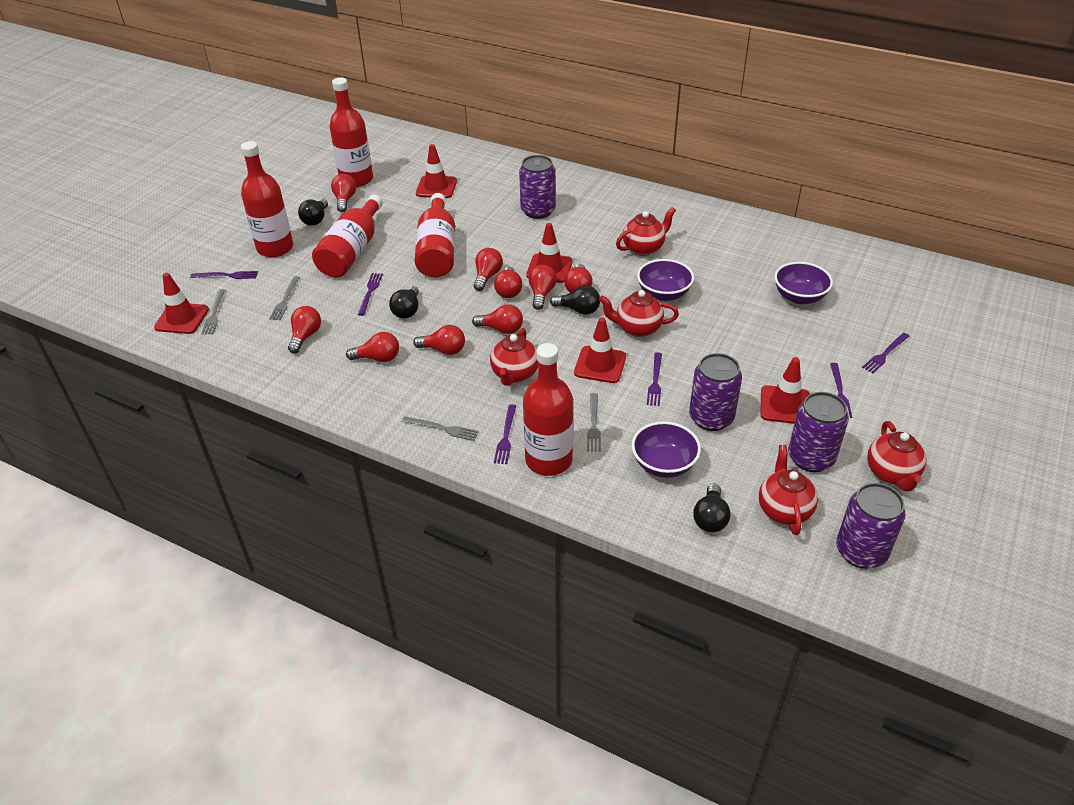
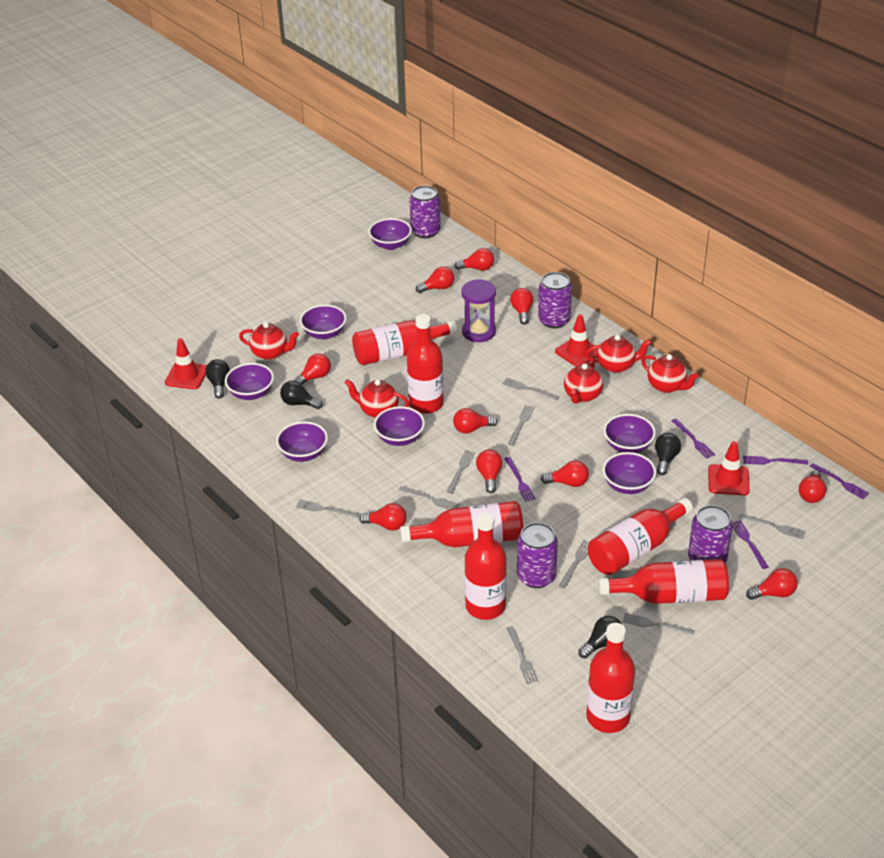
grey fork: 4 -> 9
purple bowl: 3 -> 7
purple fork: 6 -> 5
purple hourglass: 0 -> 1
red bottle: 5 -> 7
red light bulb: 9 -> 10
red traffic cone: 5 -> 3

